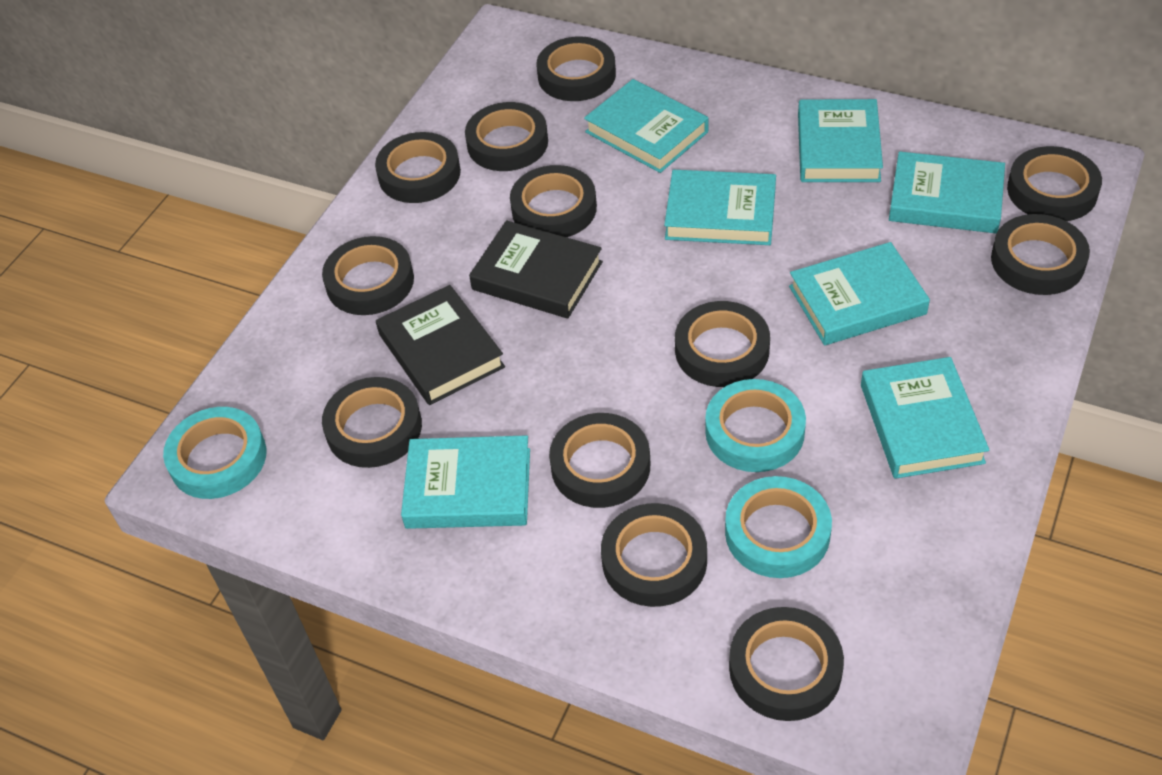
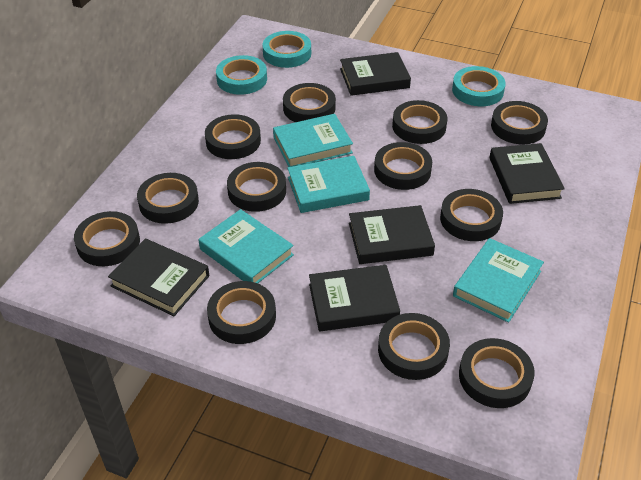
black book: 2 -> 5
turquoise book: 7 -> 4

